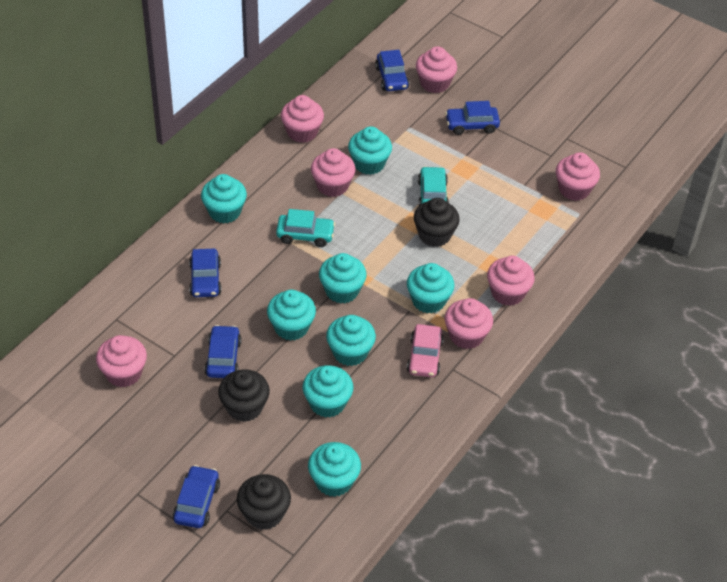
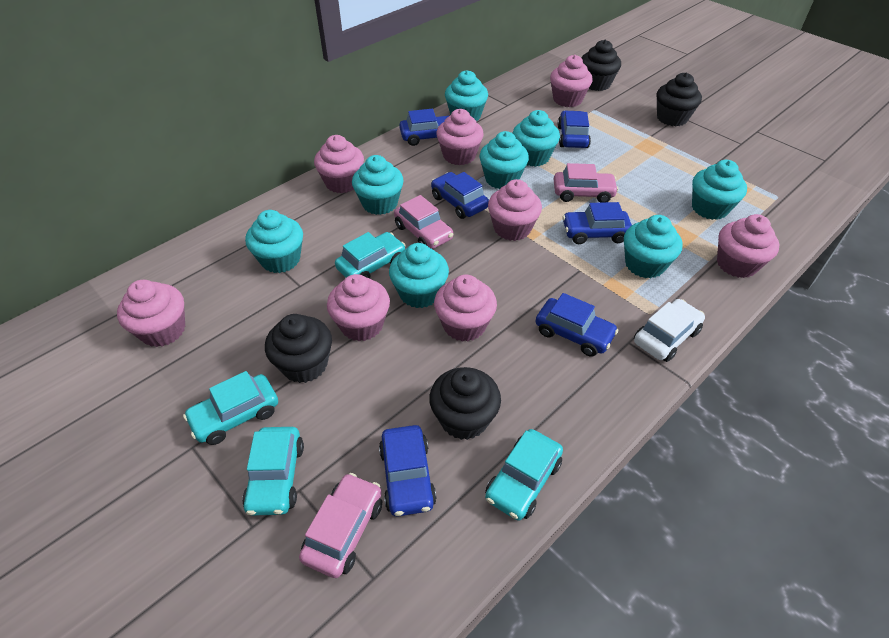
black cupcake: 3 -> 4
blue car: 5 -> 6
pink car: 1 -> 3
pink cupcake: 7 -> 8
turquoise car: 2 -> 4
white car: 0 -> 1

